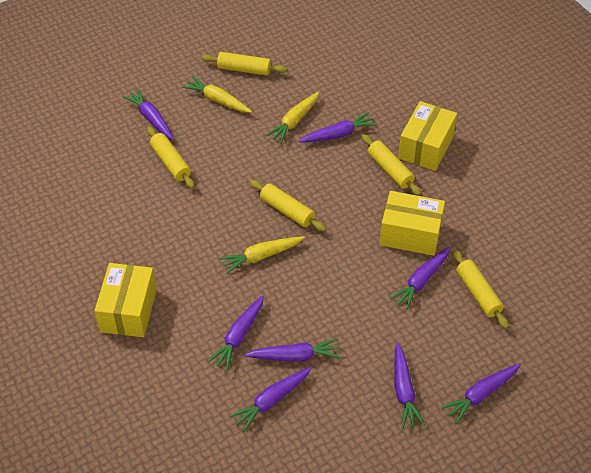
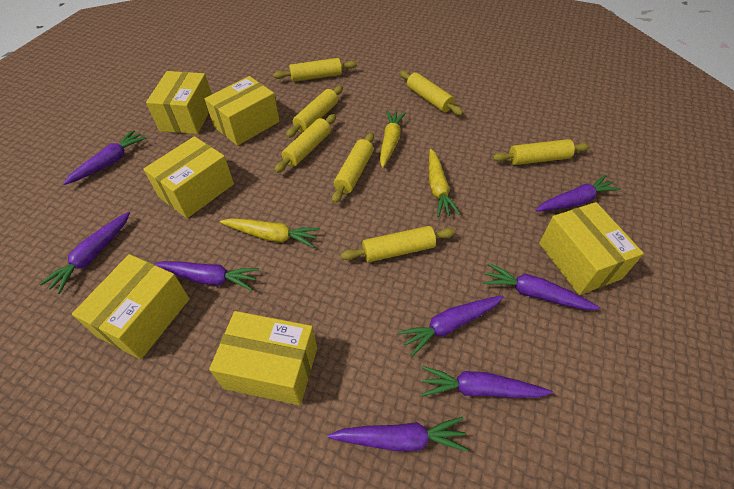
yellow box: 3 -> 6
yellow rolling pin: 5 -> 7

